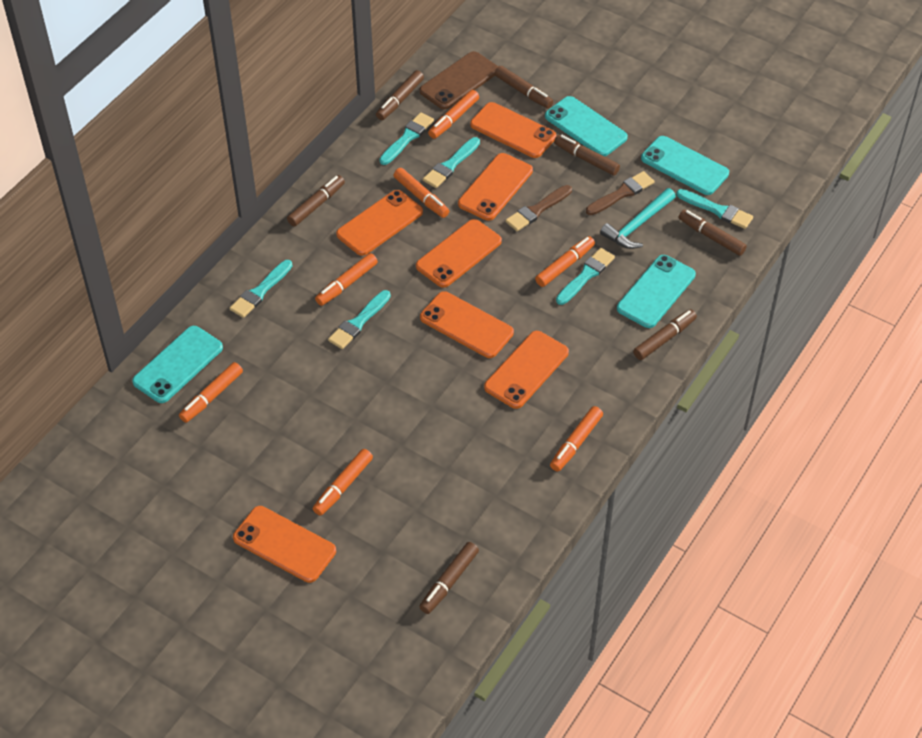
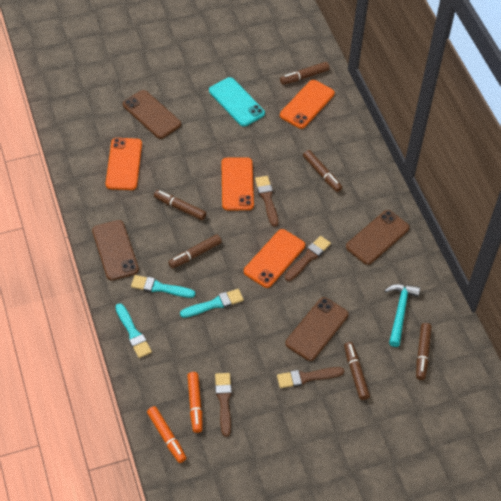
brown brush: 2 -> 4
brown marker: 7 -> 6
brown phone: 1 -> 4
orange marker: 7 -> 2
orange phone: 7 -> 4
turquoise brush: 6 -> 3
turquoise phone: 4 -> 1

